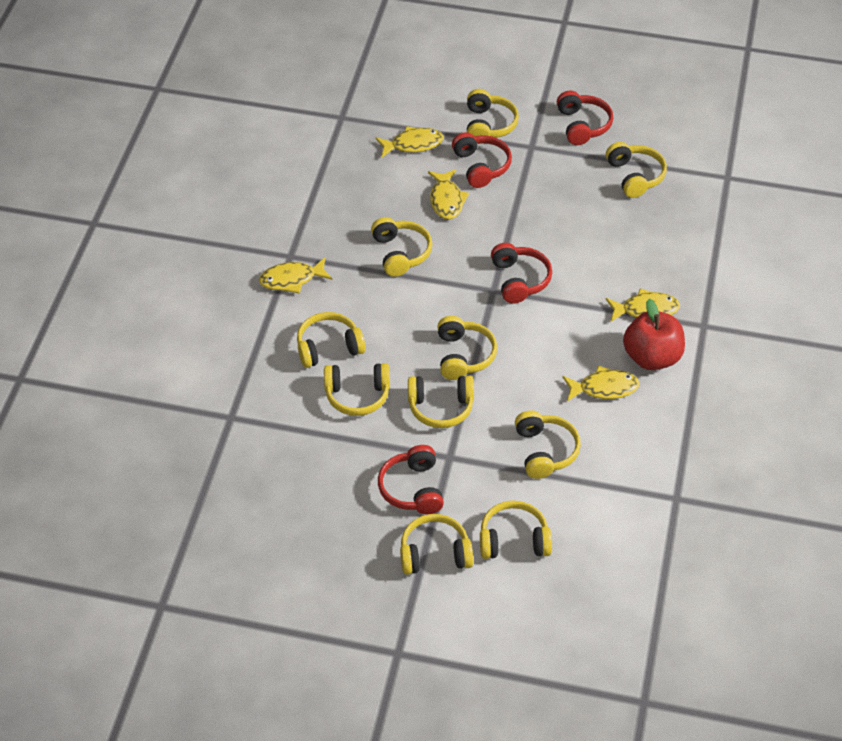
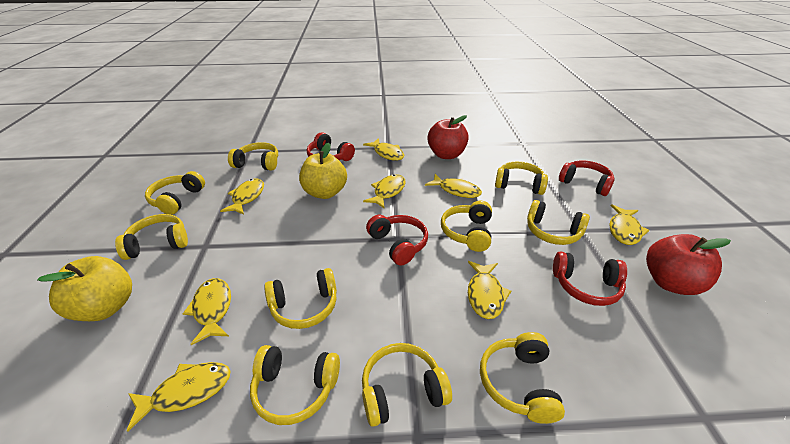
red apple: 1 -> 2
yellow apple: 0 -> 2
yellow fish: 5 -> 8

